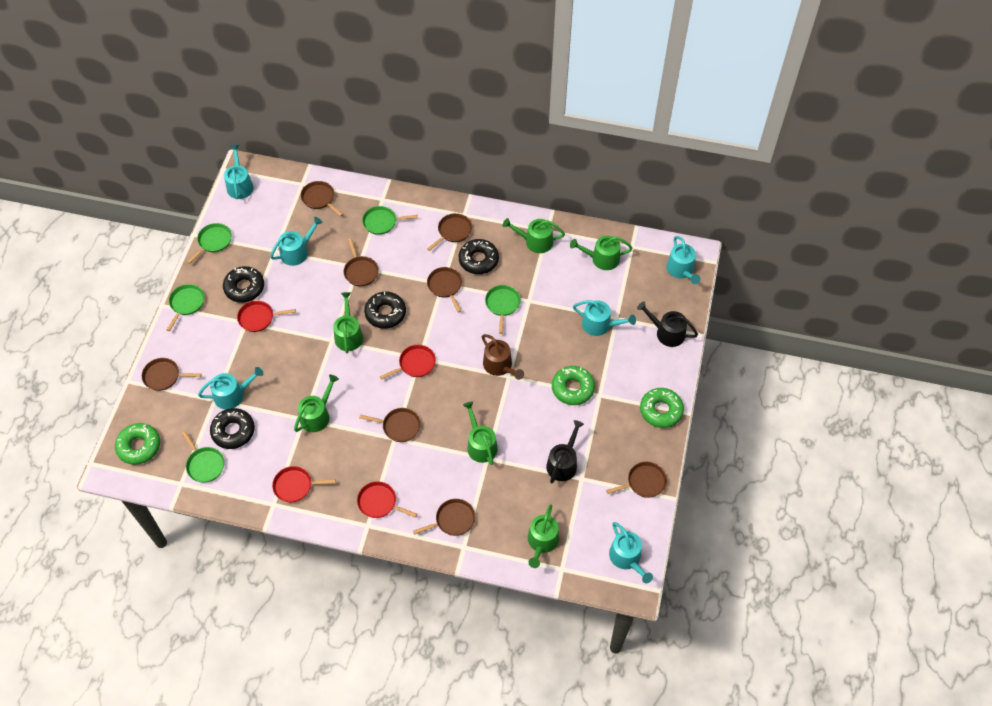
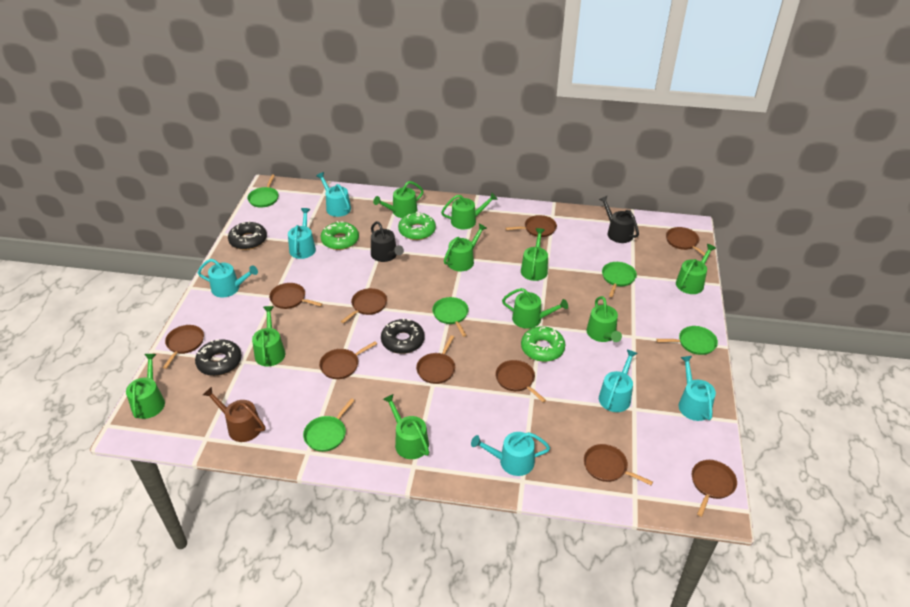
black donut: 4 -> 3
brown pan: 8 -> 10
green watering can: 6 -> 10
red pan: 4 -> 0

